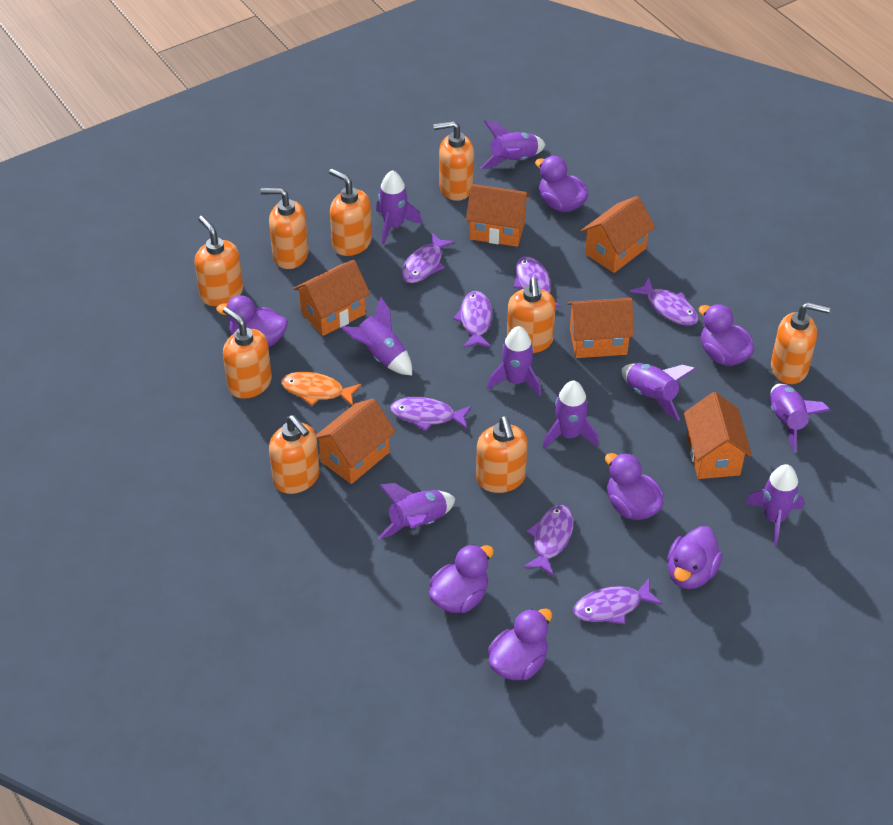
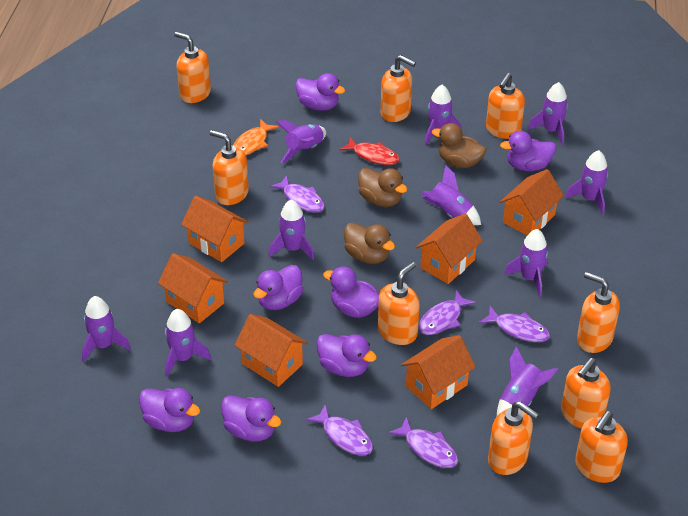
brown duck: 0 -> 3
purple fish: 7 -> 5
purple rocket: 9 -> 10
red fish: 0 -> 1

